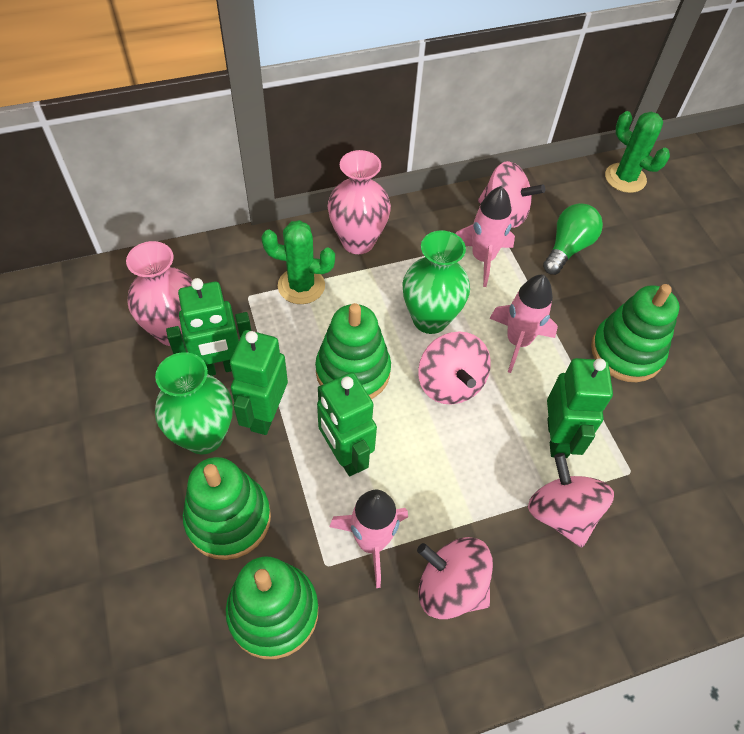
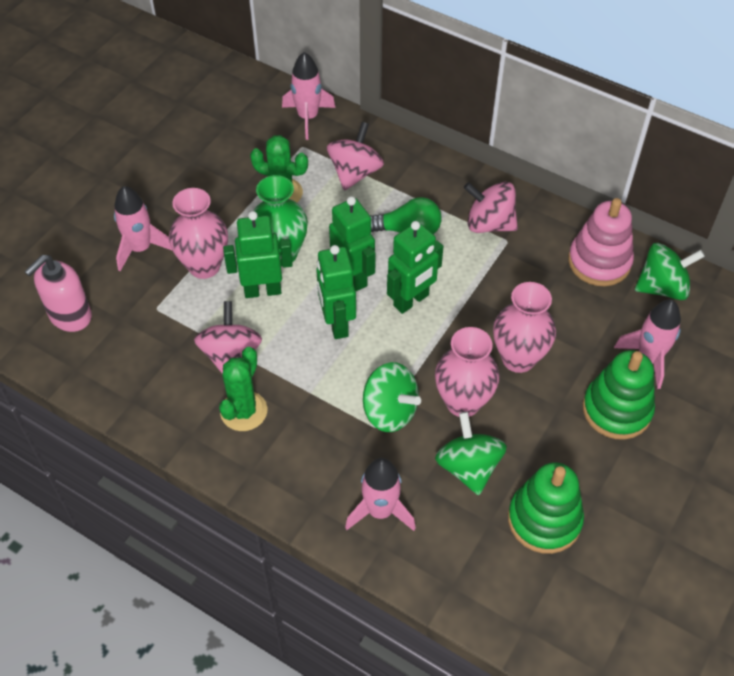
green spinning top: 0 -> 3
green stacking toy: 4 -> 2
green vase: 2 -> 1
pink rocket: 3 -> 4
pink soap dispenser: 0 -> 1
pink spinning top: 4 -> 3
pink stacking toy: 0 -> 1
pink vase: 2 -> 3

